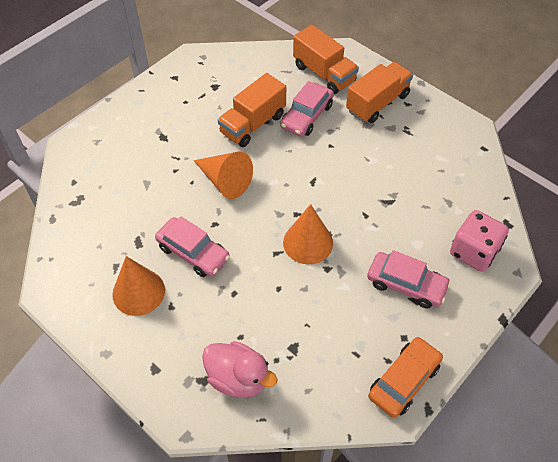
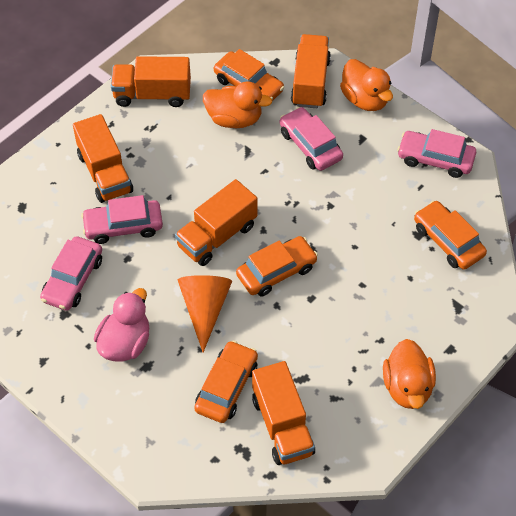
orange car: 1 -> 4
orange cone: 3 -> 1
orange duck: 0 -> 3
orange truck: 3 -> 5
pink car: 3 -> 4
pink dice: 1 -> 0

